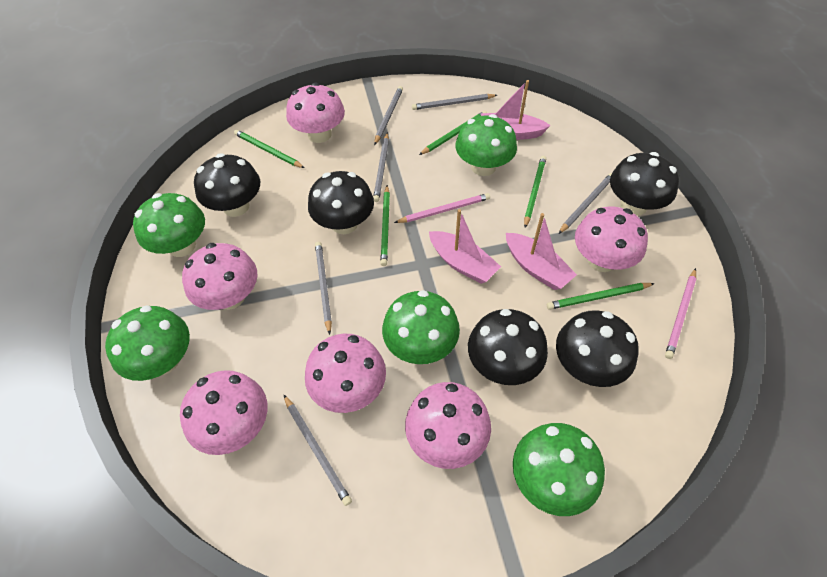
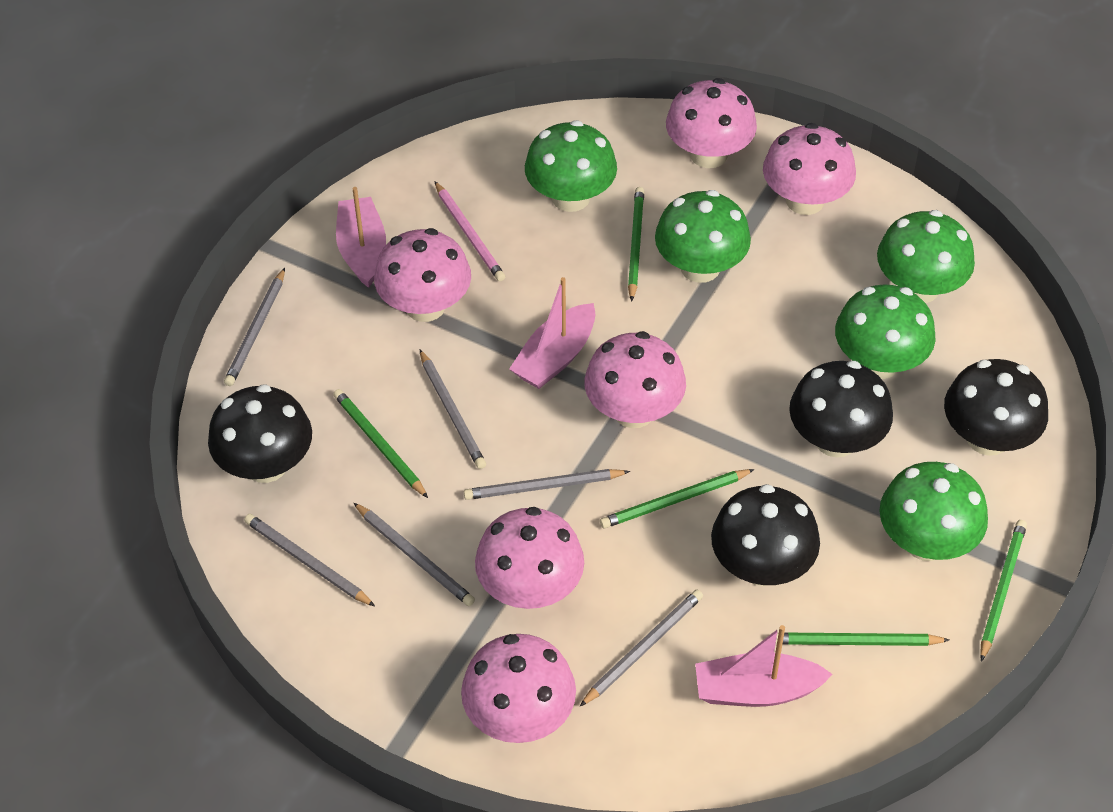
black mushroom: 5 -> 4
pink pencil: 2 -> 1

